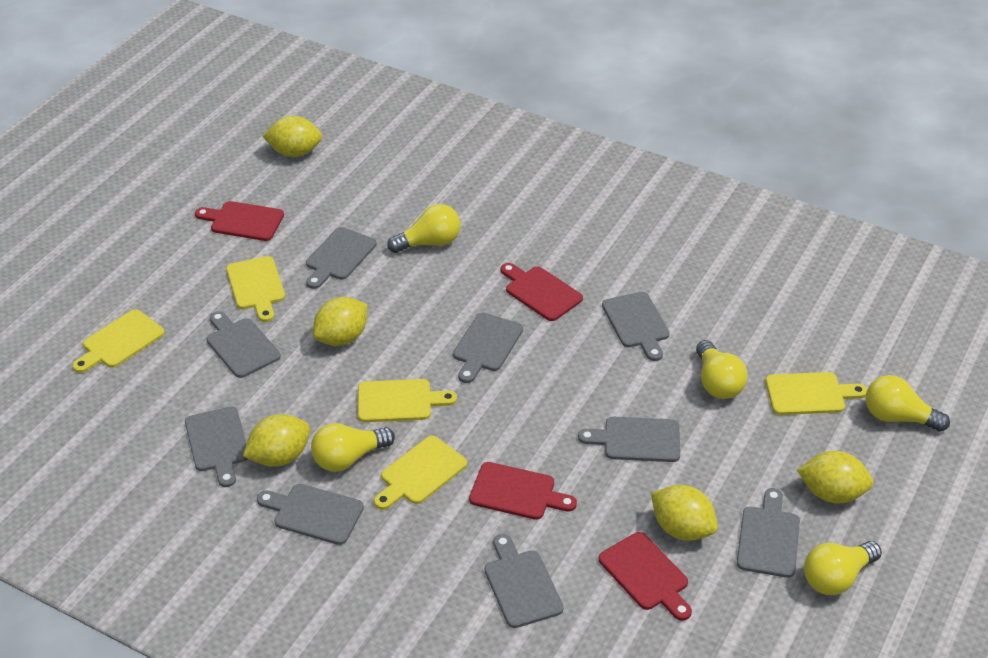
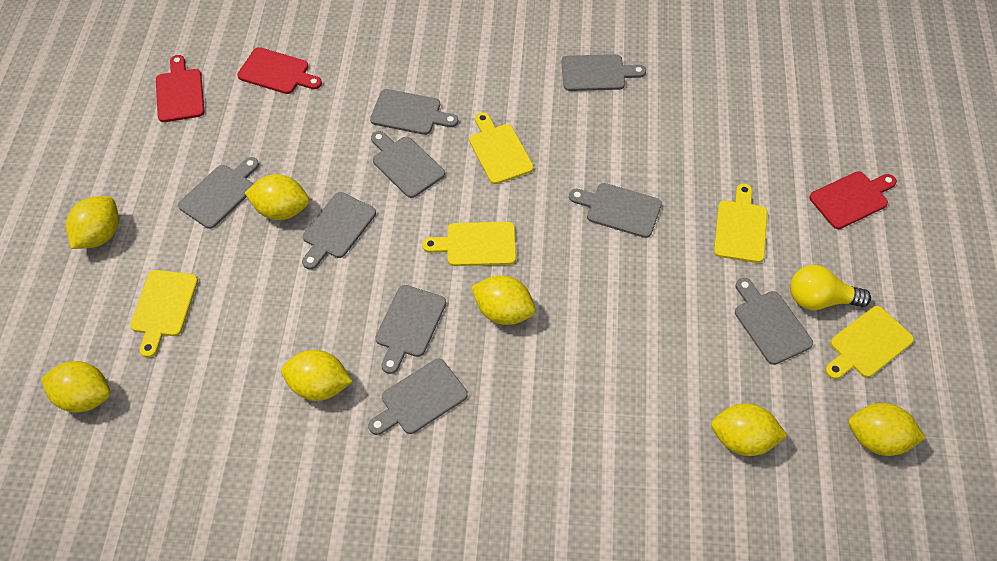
red cutting board: 4 -> 3
yellow lemon: 5 -> 7
yellow light bulb: 5 -> 1

